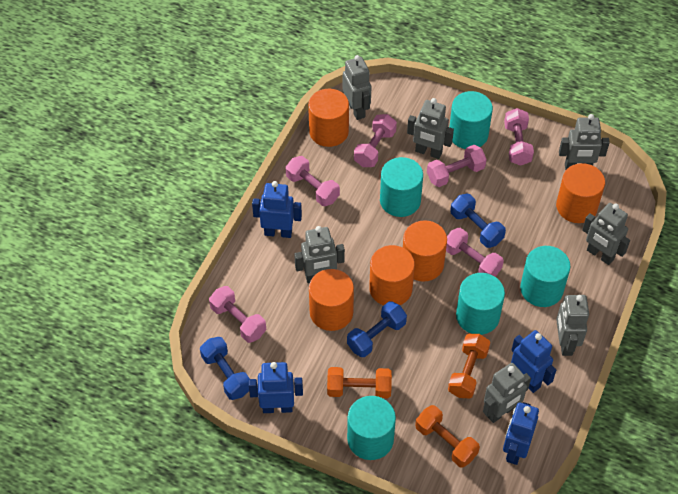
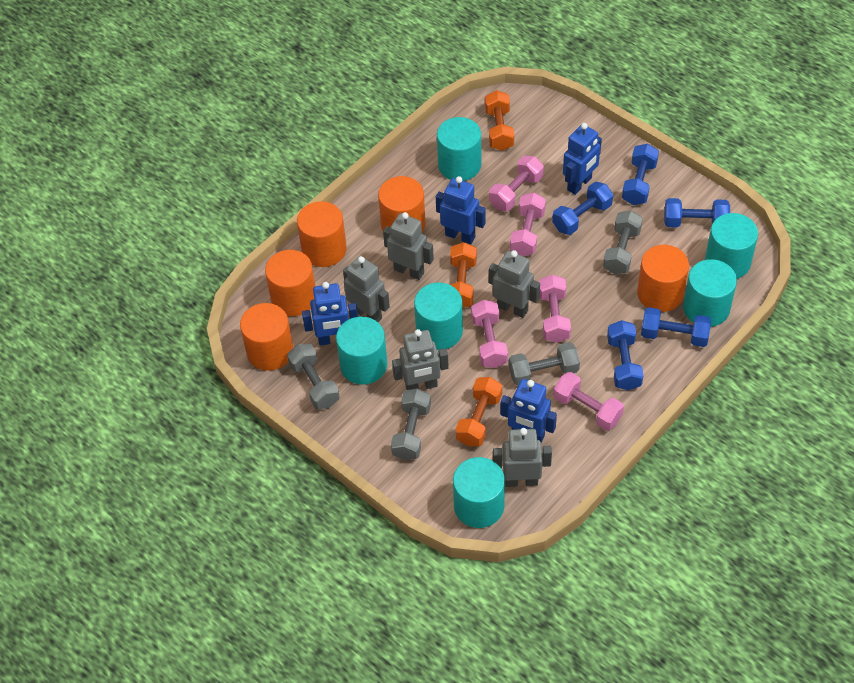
blue dumbbell: 3 -> 5
grey dumbbell: 0 -> 4
grey robot: 7 -> 5
pink dumbbell: 6 -> 5
turquoise cylinder: 5 -> 6

